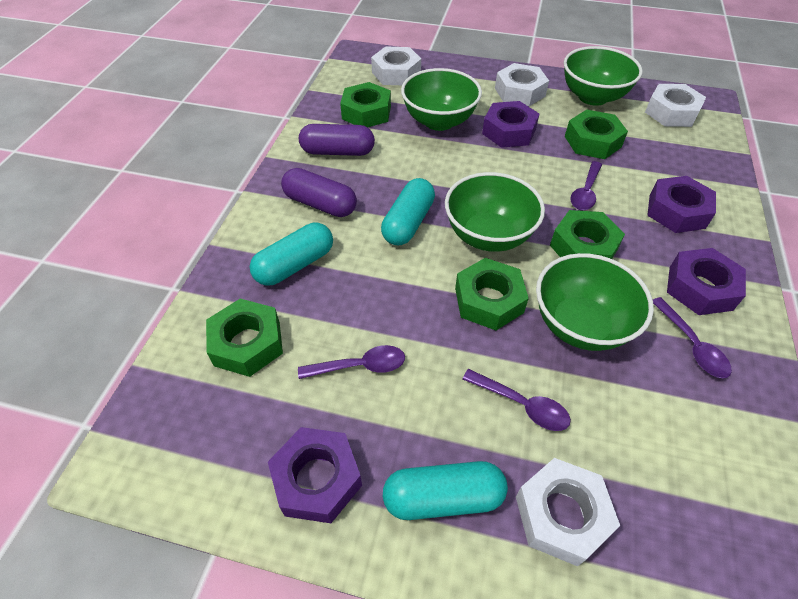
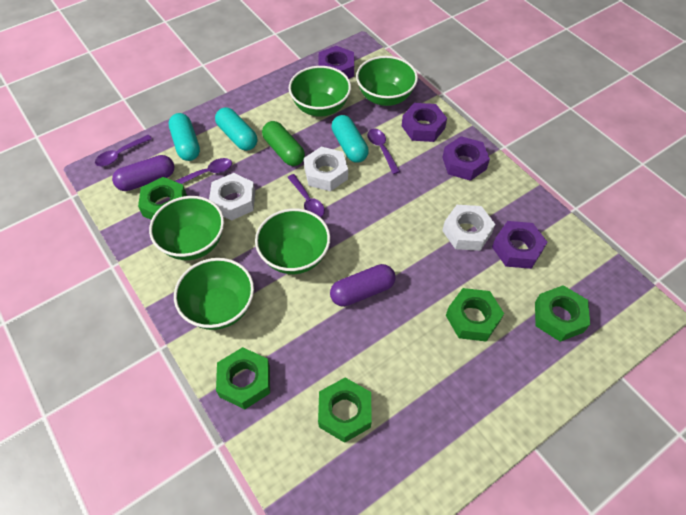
green bowl: 4 -> 5
green capsule: 0 -> 1
white nut: 4 -> 3

